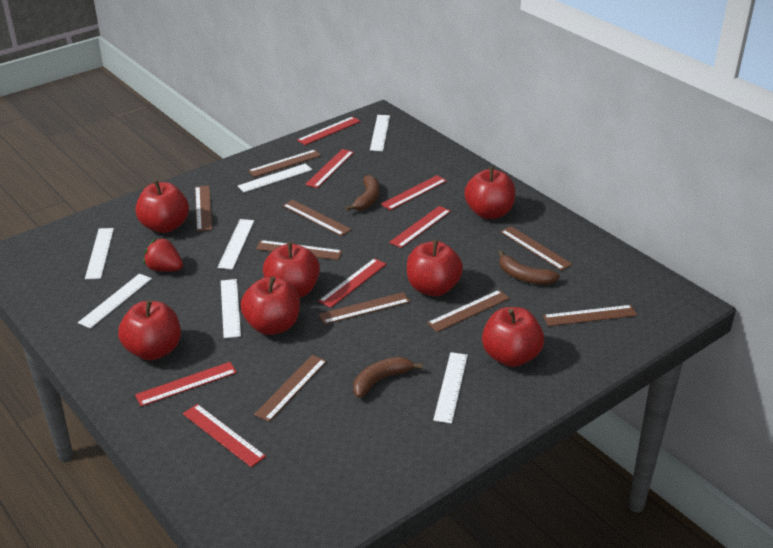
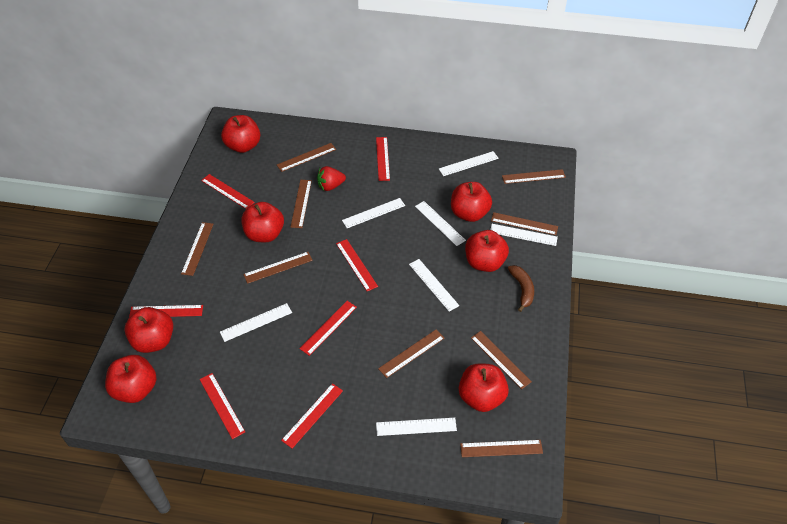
brown banana: 3 -> 1

